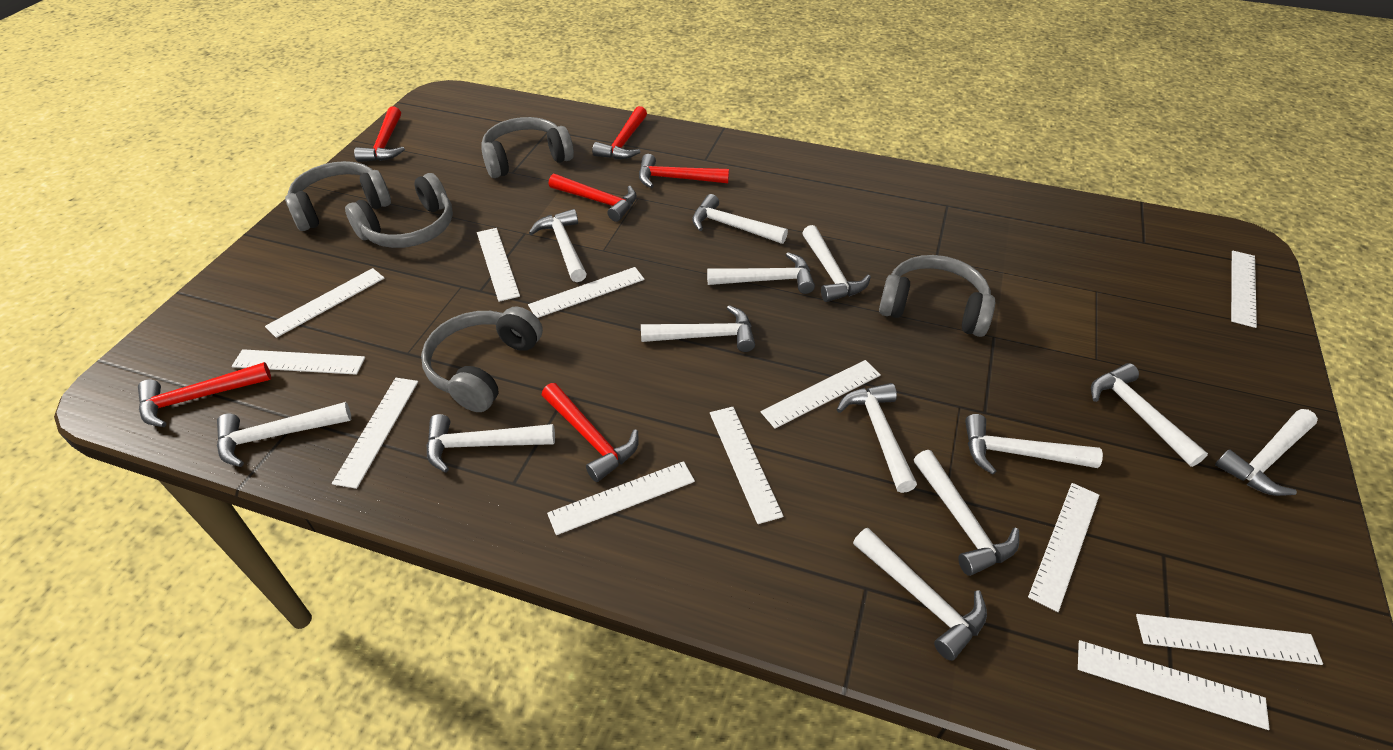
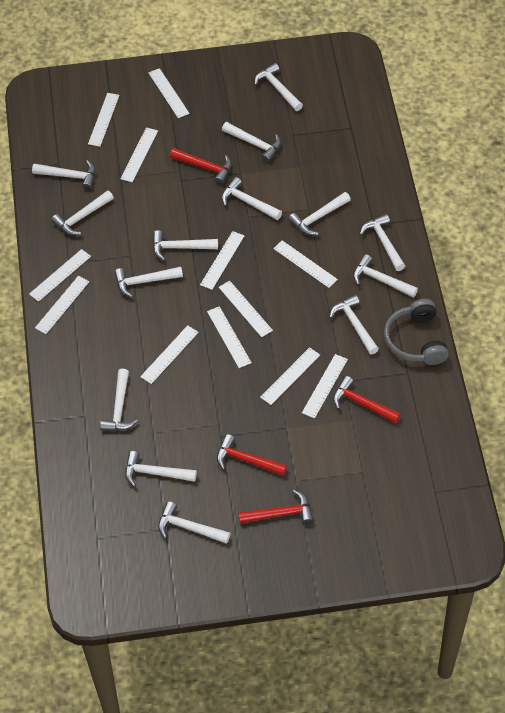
grey headphones: 5 -> 1
red hammer: 6 -> 4
white hammer: 13 -> 14

